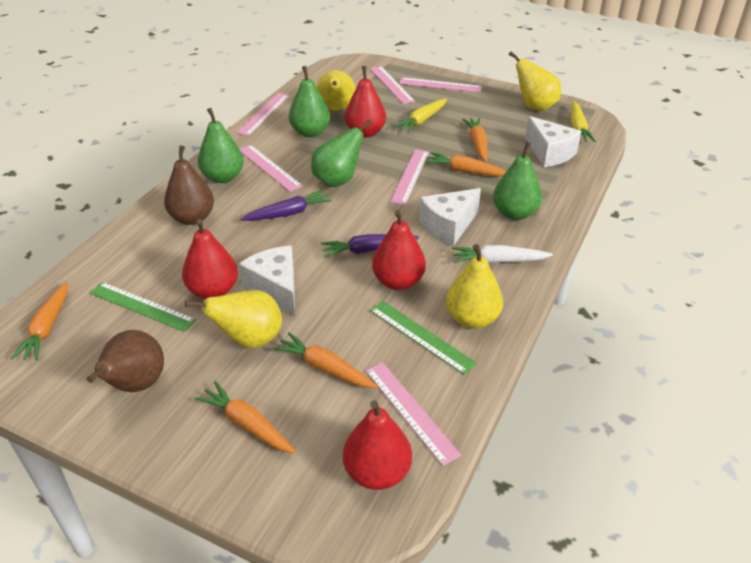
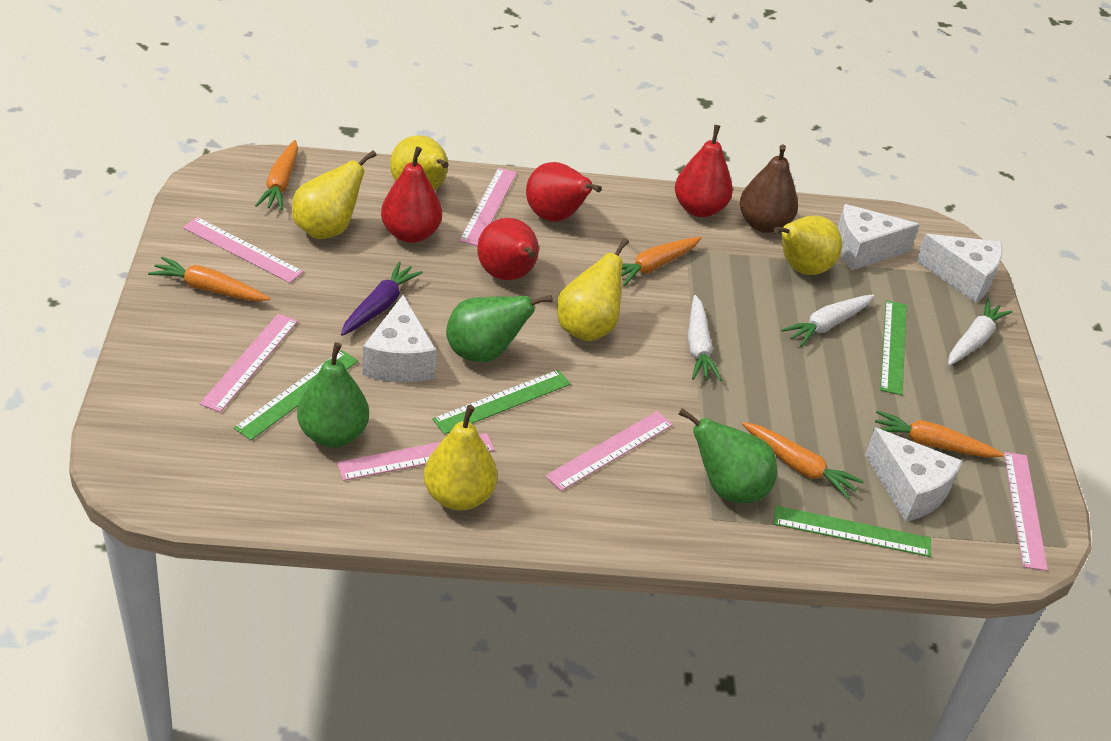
brown pear: 2 -> 1
green pear: 4 -> 3
green ruler: 2 -> 4
purple carrot: 2 -> 1
white carrot: 1 -> 3
white cheese: 3 -> 4
yellow carrot: 2 -> 0
yellow pear: 4 -> 5

